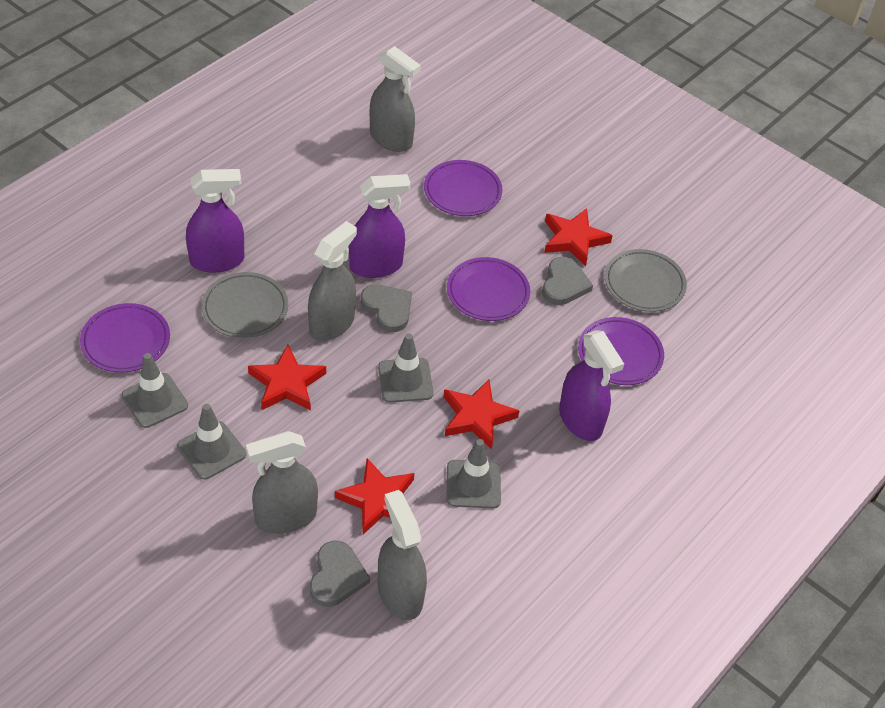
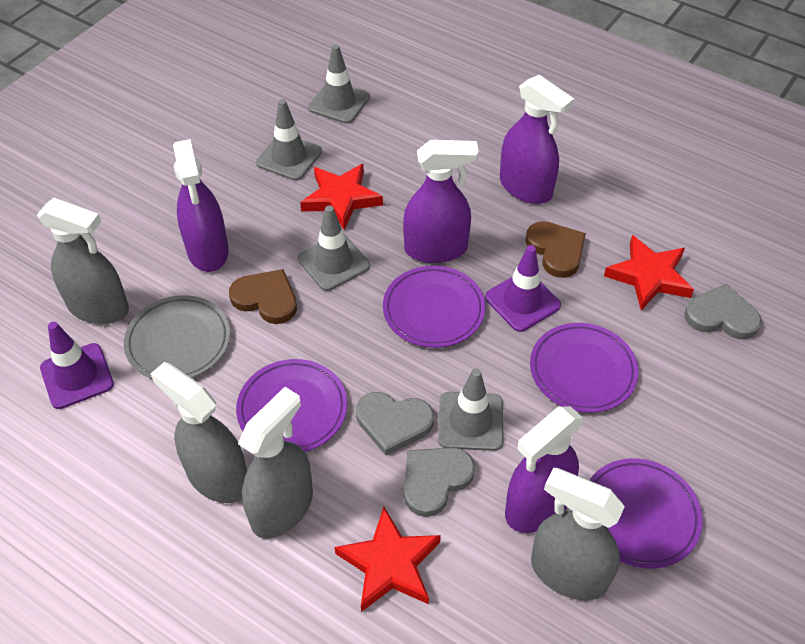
brown heart: 0 -> 2
grey plate: 2 -> 1
purple spray bottle: 3 -> 4
purple traffic cone: 0 -> 2
red star: 4 -> 3

